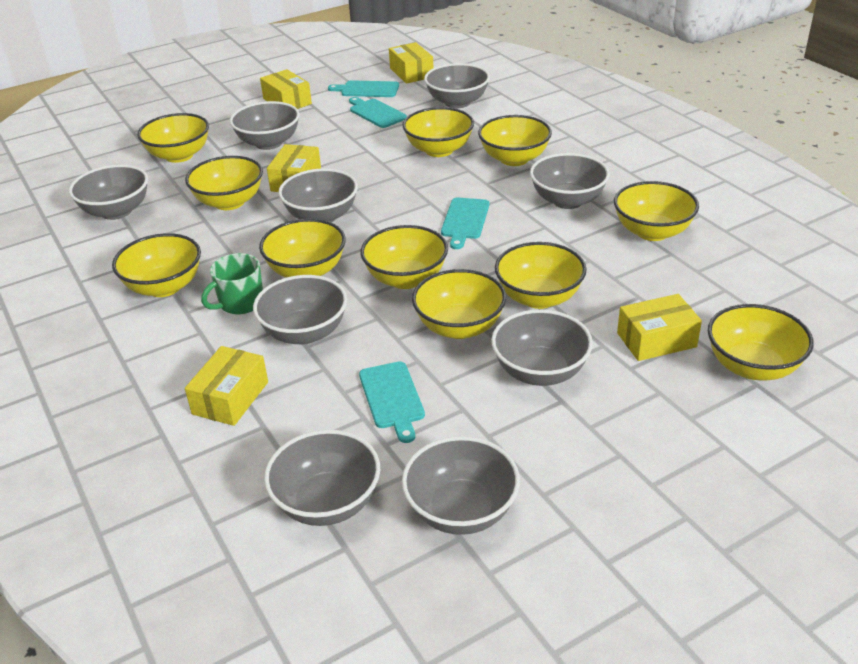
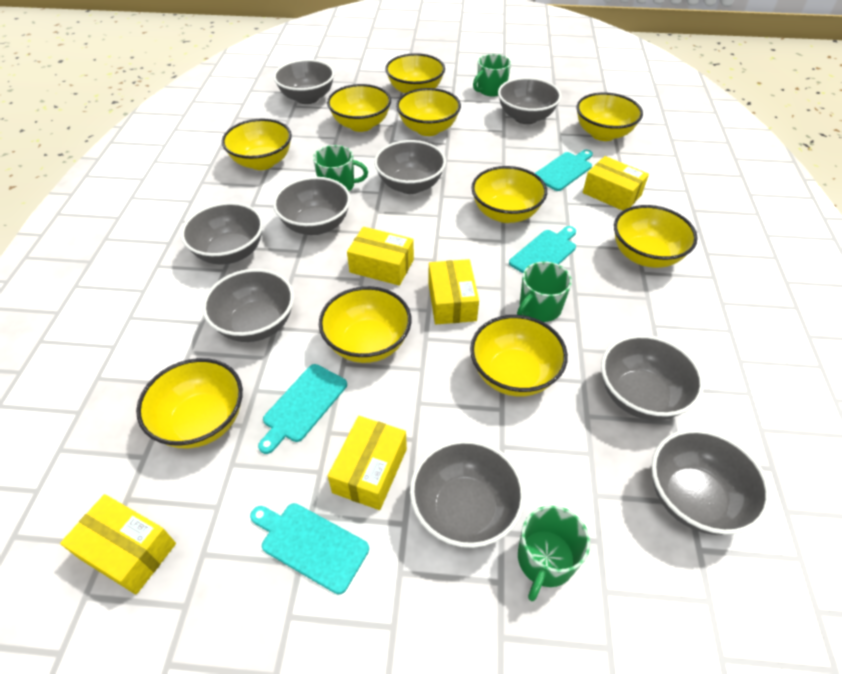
green mug: 1 -> 4
yellow bowl: 11 -> 10

